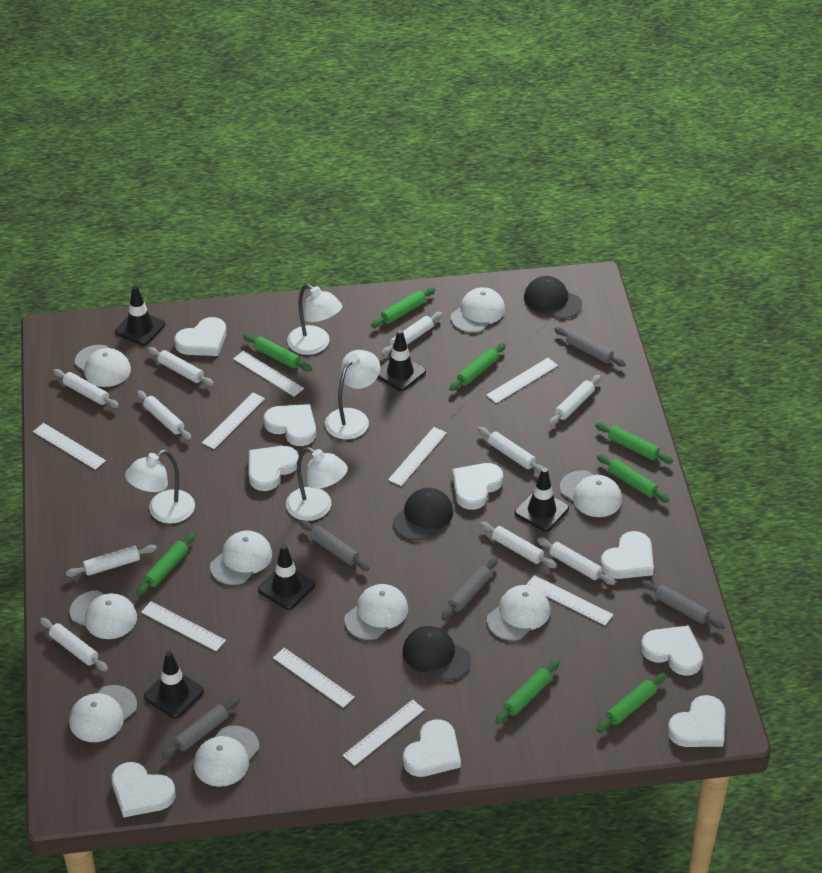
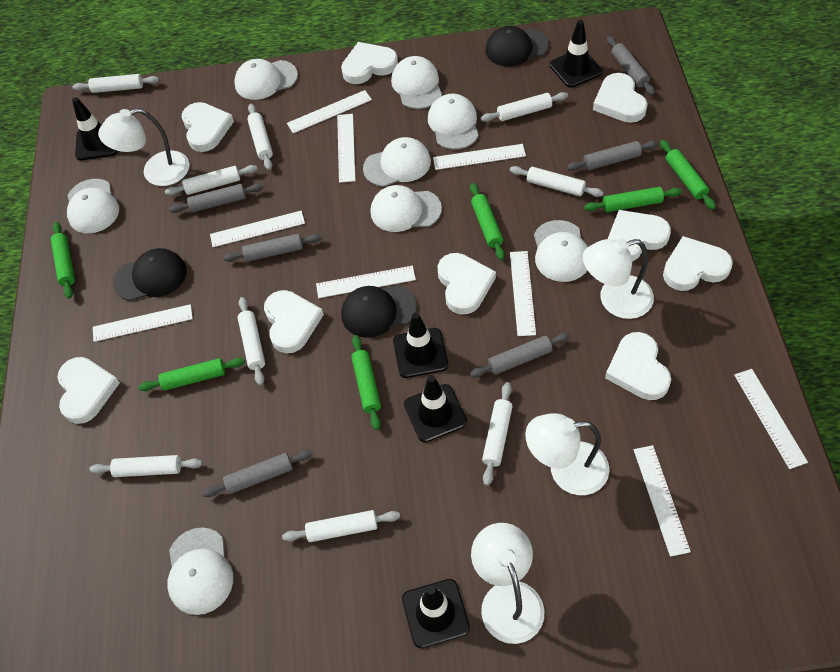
green rolling pin: 8 -> 6
grey rolling pin: 5 -> 6
white cap: 9 -> 8
white rolling pin: 10 -> 9

